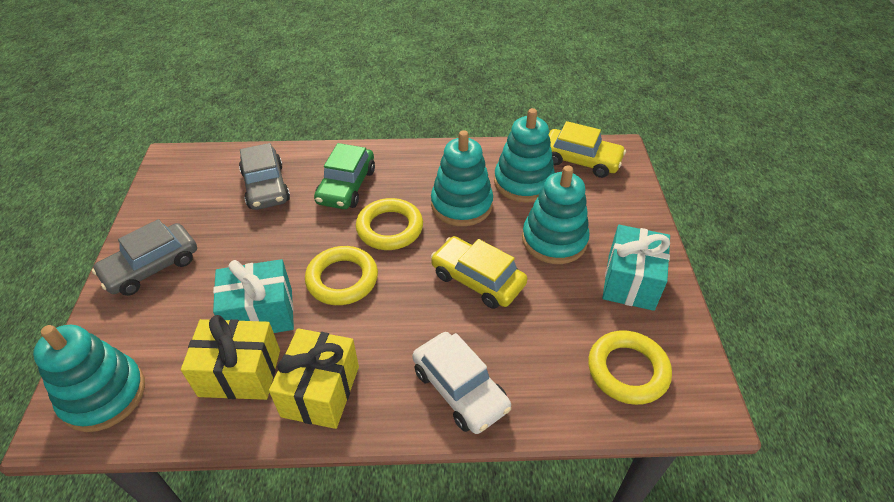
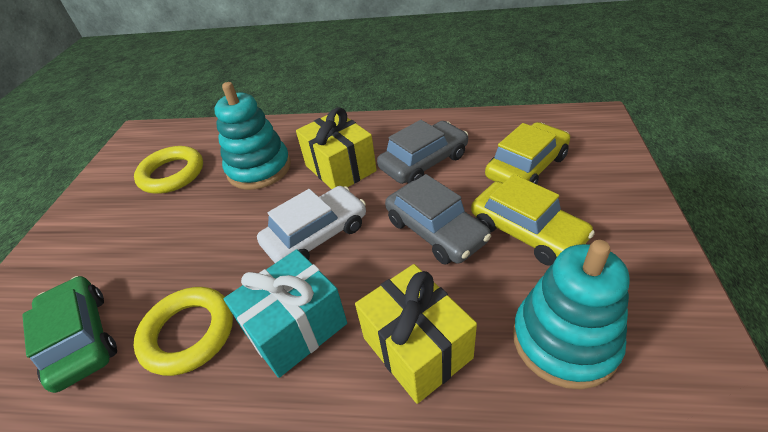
turquoise gift: 2 -> 1
turquoise stacking toy: 4 -> 2
yellow ring: 3 -> 2

